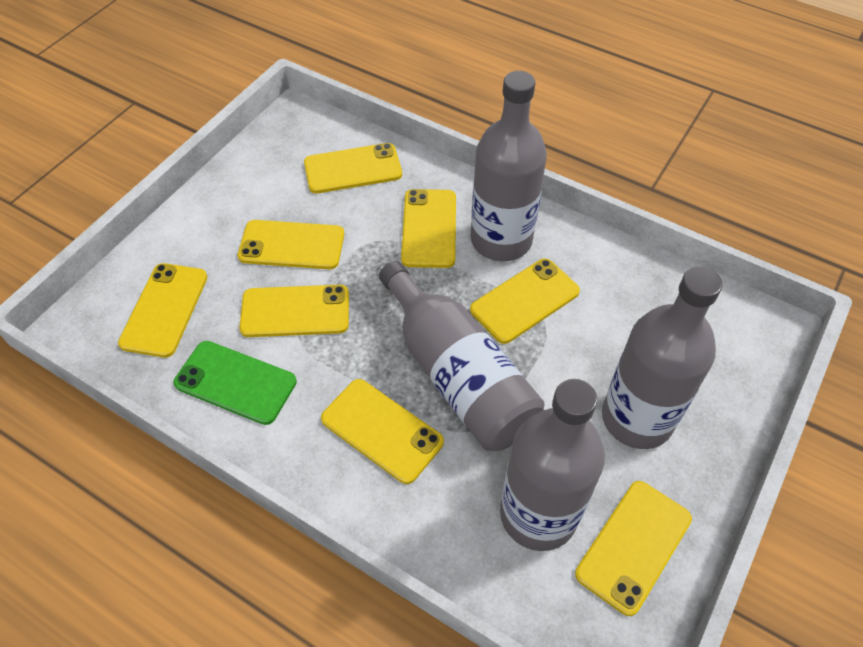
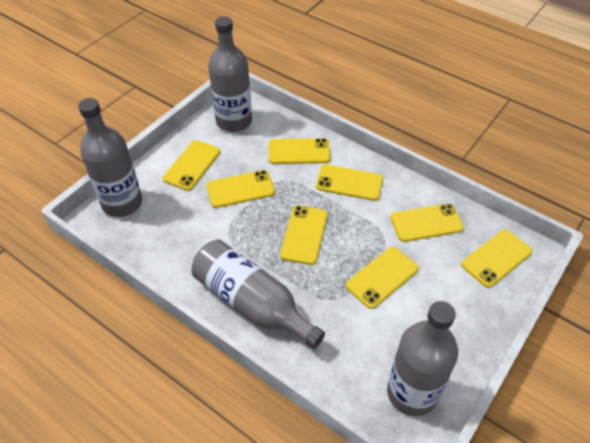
green phone: 1 -> 0

